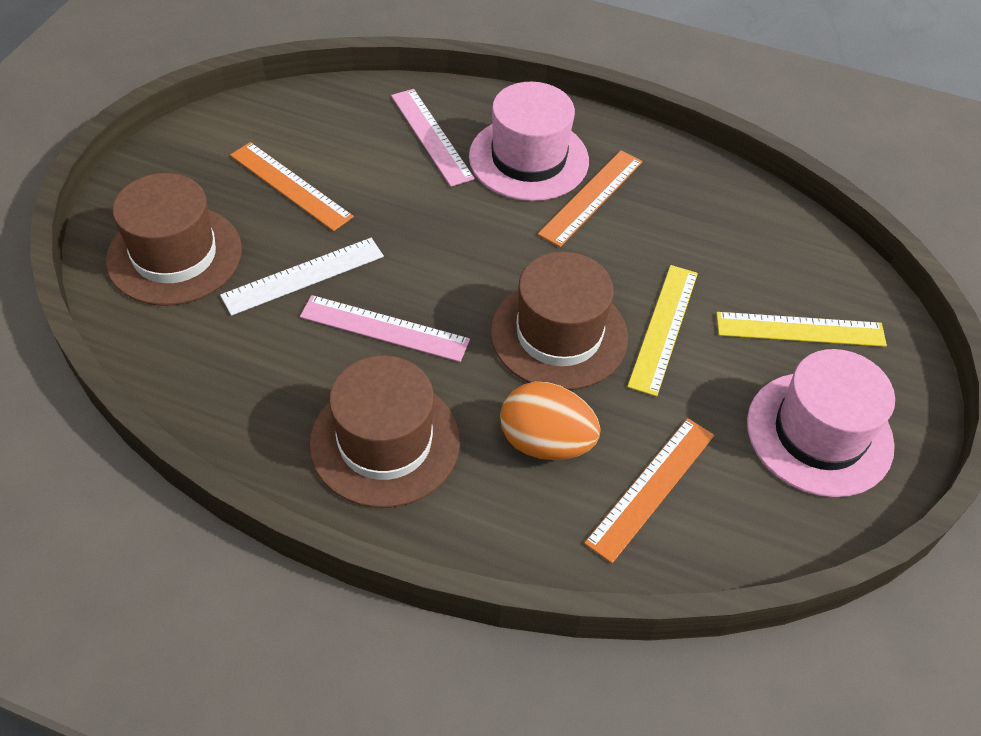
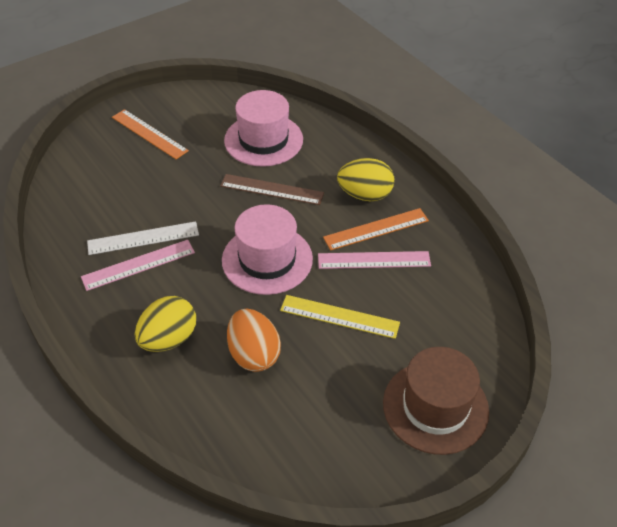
brown hat: 3 -> 1
brown ruler: 0 -> 1
orange ruler: 3 -> 2
yellow egg: 0 -> 2
yellow ruler: 2 -> 1

